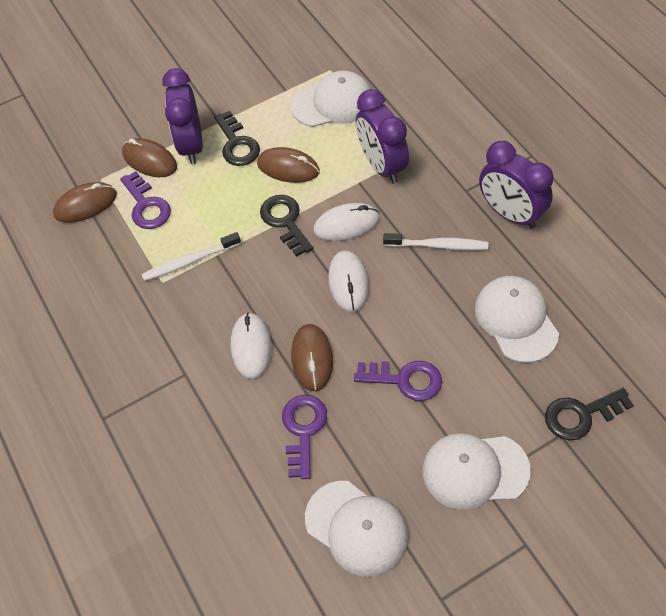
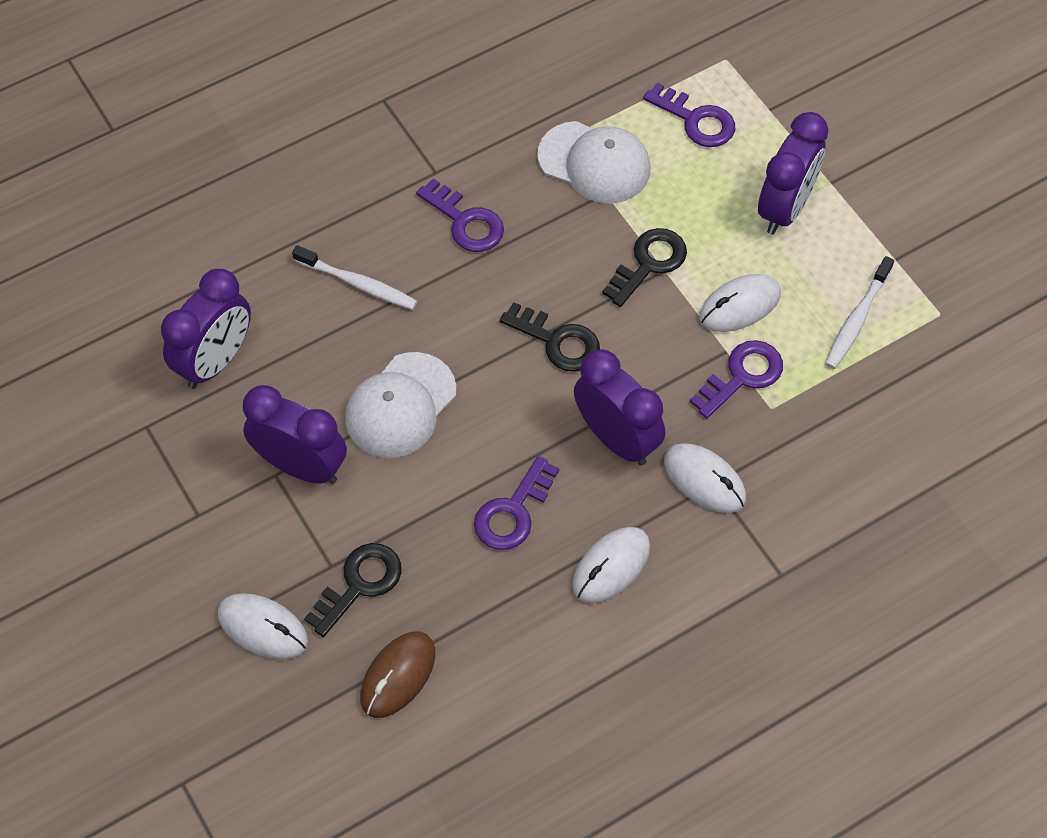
brown mouse: 4 -> 1
purple clock: 3 -> 4
purple key: 3 -> 4
white cap: 4 -> 2
white mouse: 3 -> 4

